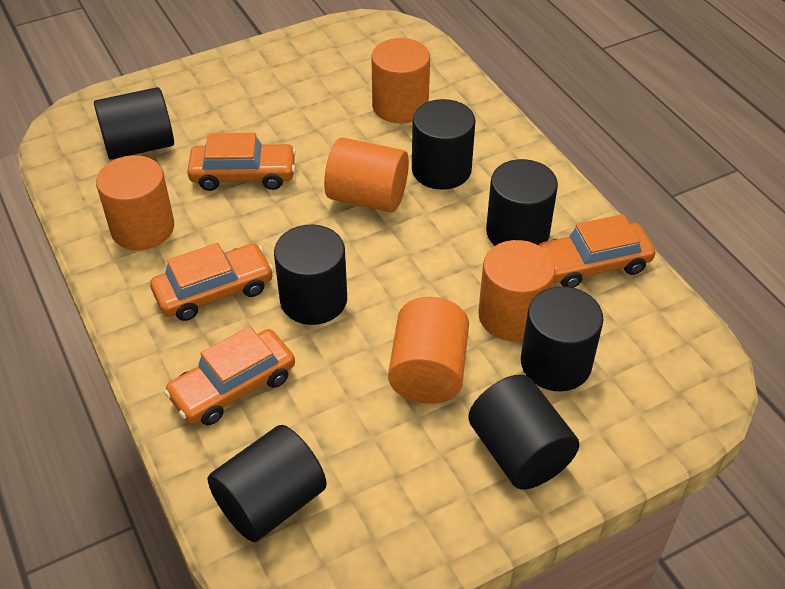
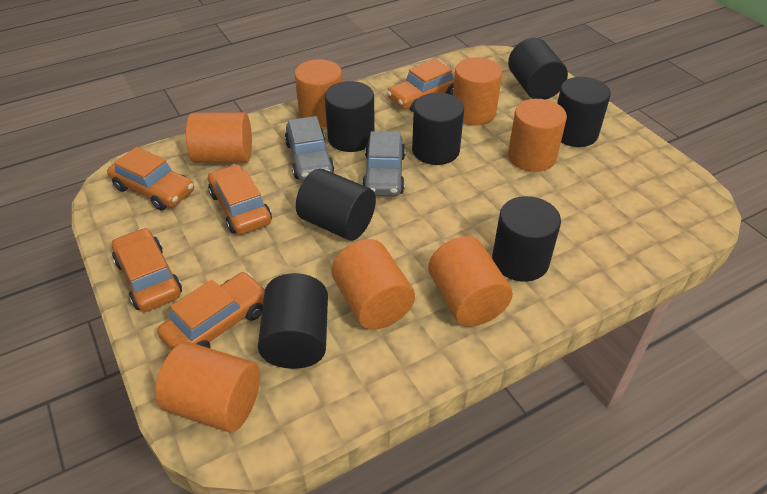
grey car: 0 -> 2
orange car: 4 -> 5
orange cylinder: 5 -> 7

